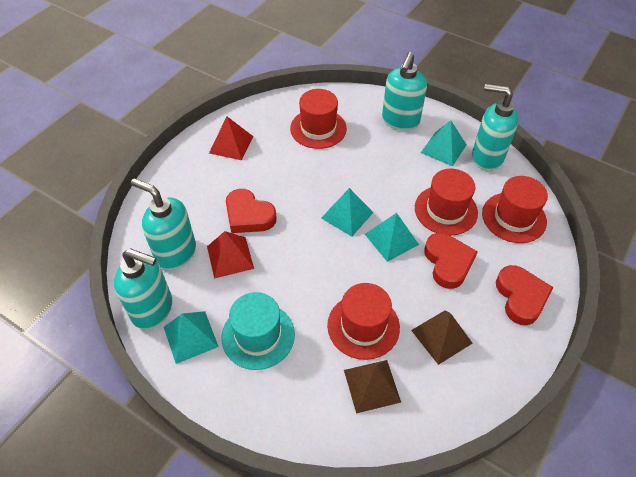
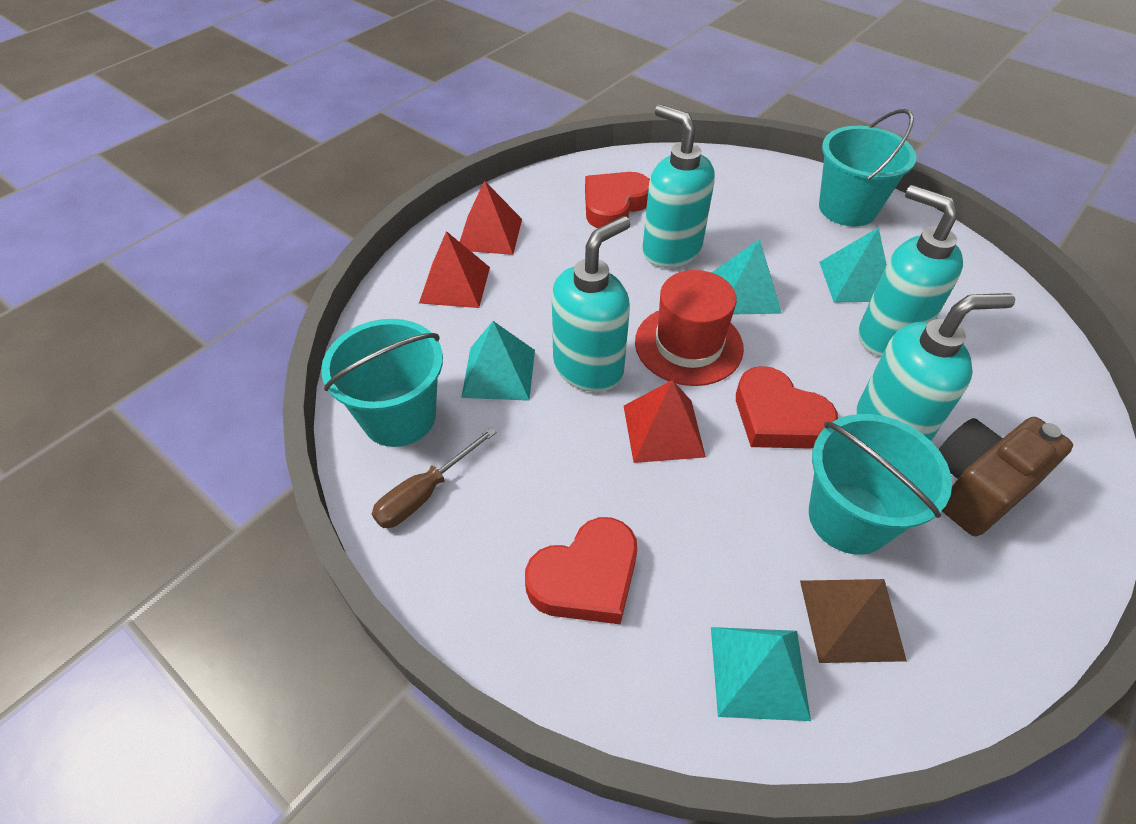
brown camera: 0 -> 1
brown pyramid: 2 -> 1
brown screwdriver: 0 -> 1
red hat: 4 -> 1
red pyramid: 2 -> 3
turquoise bucket: 0 -> 3
turquoise hat: 1 -> 0

